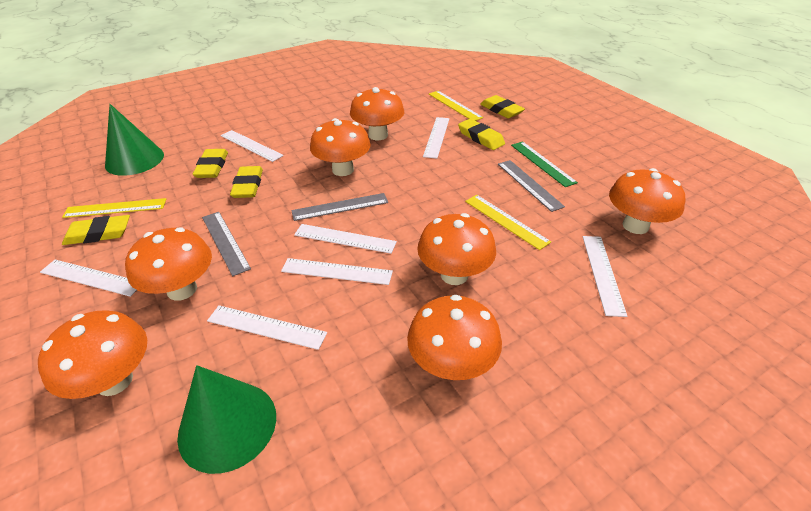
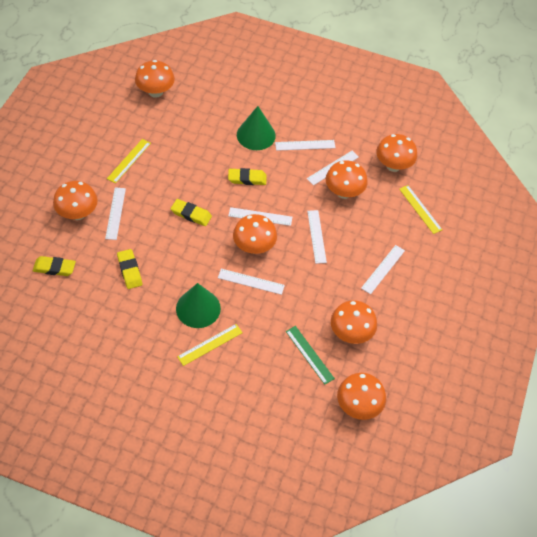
grey ruler: 3 -> 0
yellow eraser: 5 -> 4

